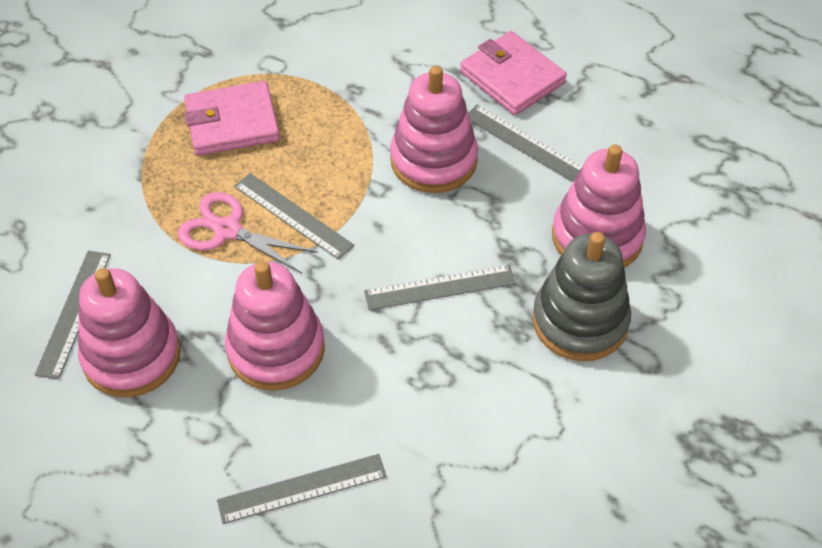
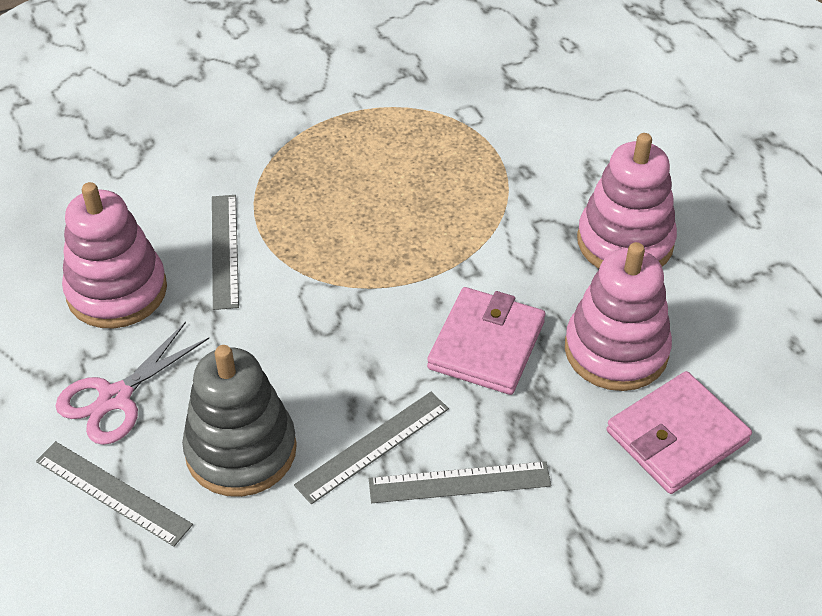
grey ruler: 5 -> 4
pink stacking toy: 4 -> 3

